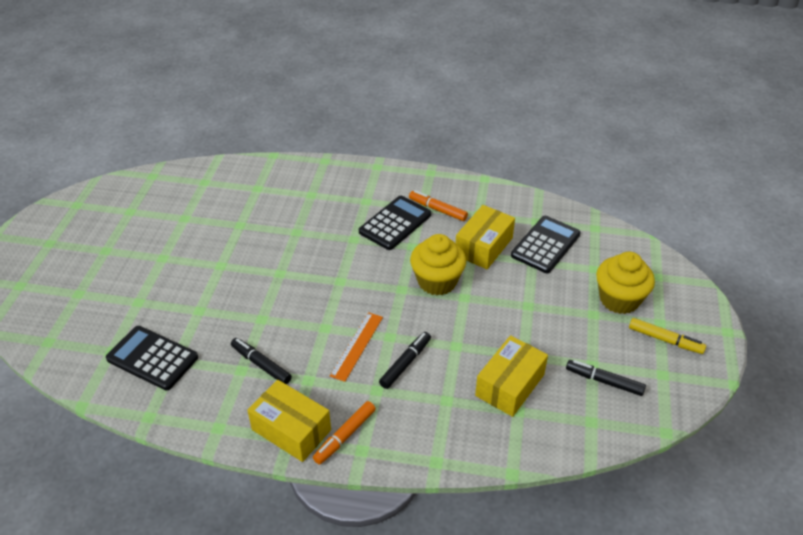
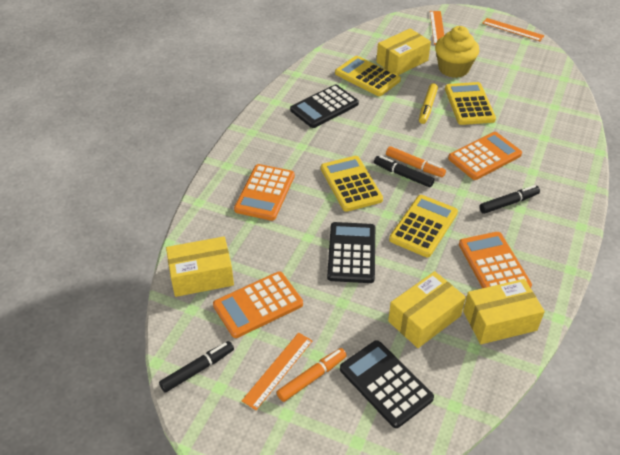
orange calculator: 0 -> 4
orange ruler: 1 -> 3
yellow box: 3 -> 4
yellow calculator: 0 -> 4
yellow cupcake: 2 -> 1

